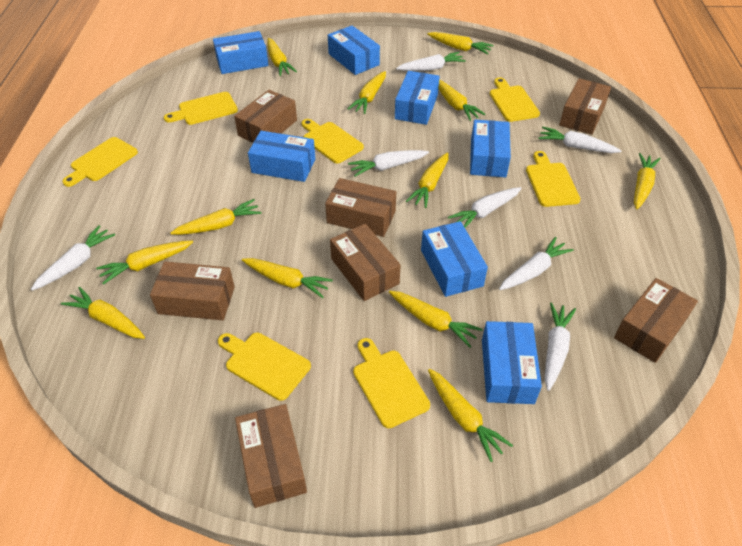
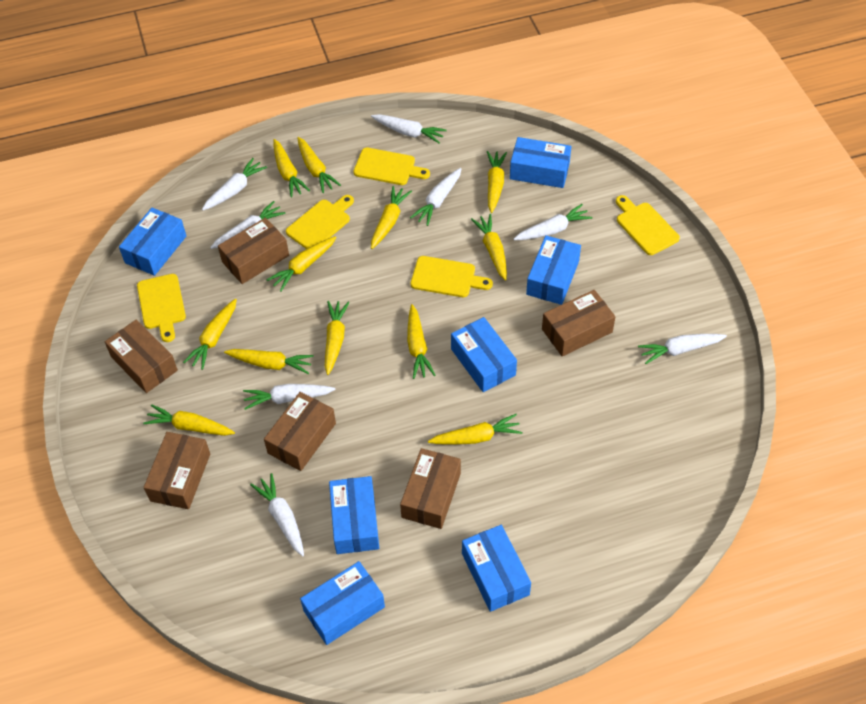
brown box: 7 -> 6
white carrot: 7 -> 8
yellow cutting board: 7 -> 5

